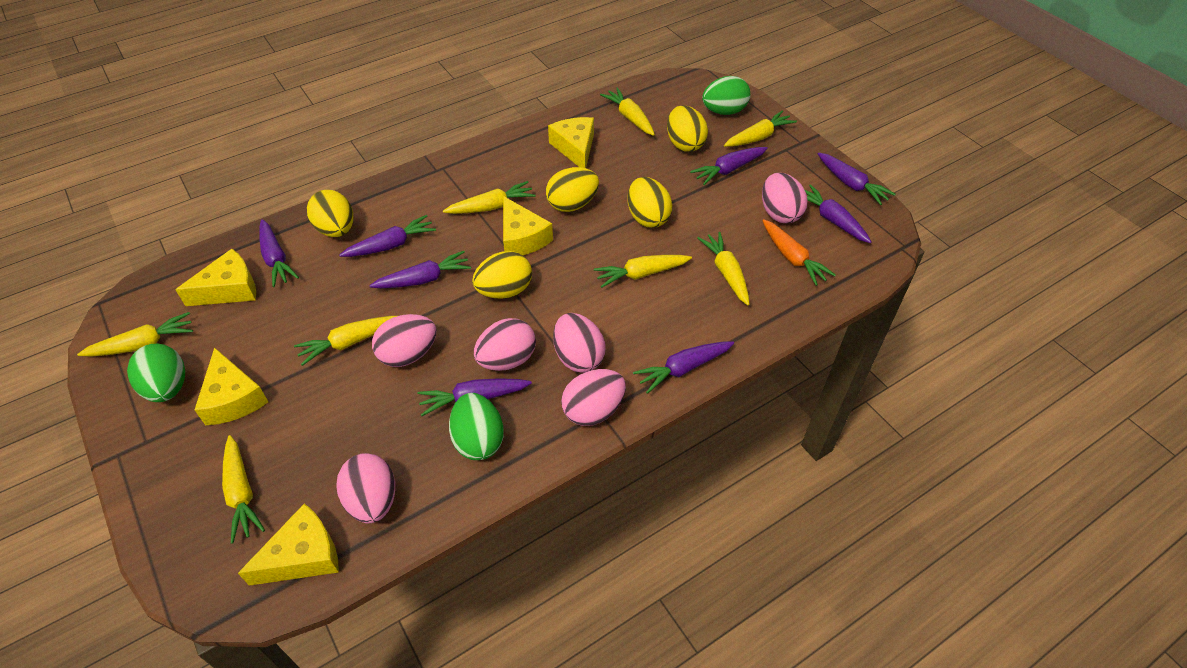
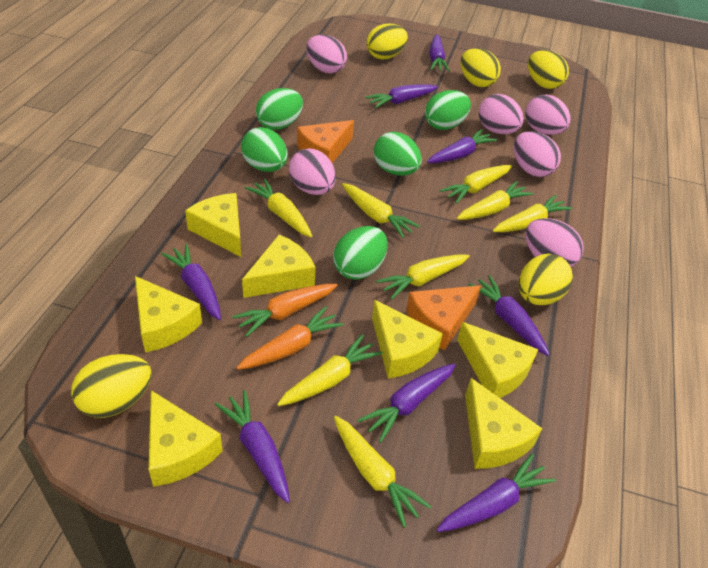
green egg: 3 -> 5
orange carrot: 1 -> 2
orange cheese: 0 -> 2
yellow cheese: 5 -> 7

